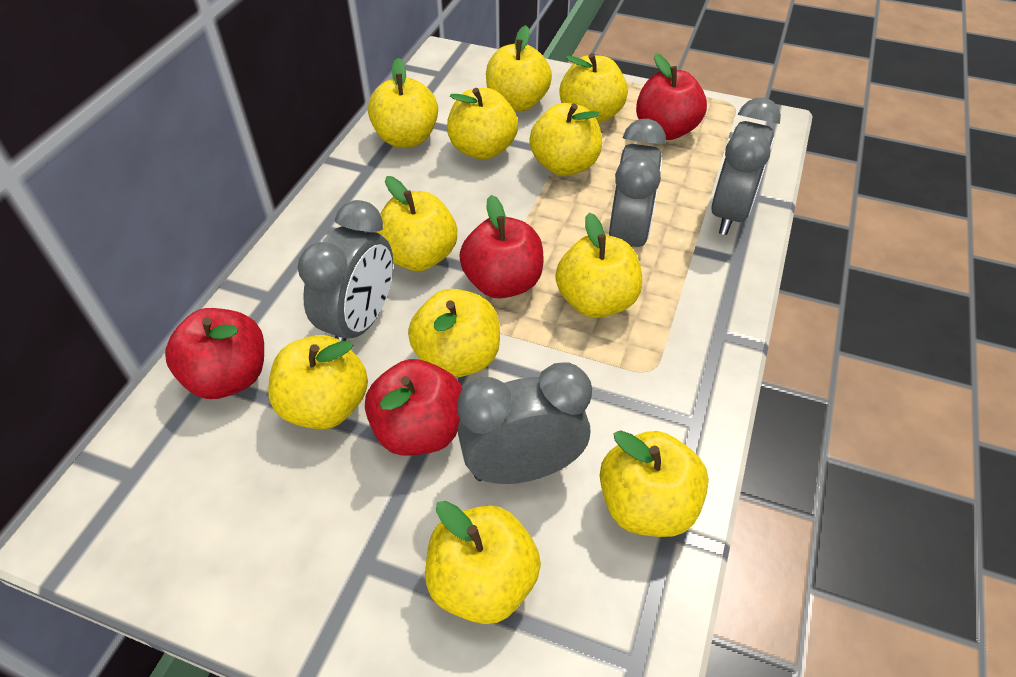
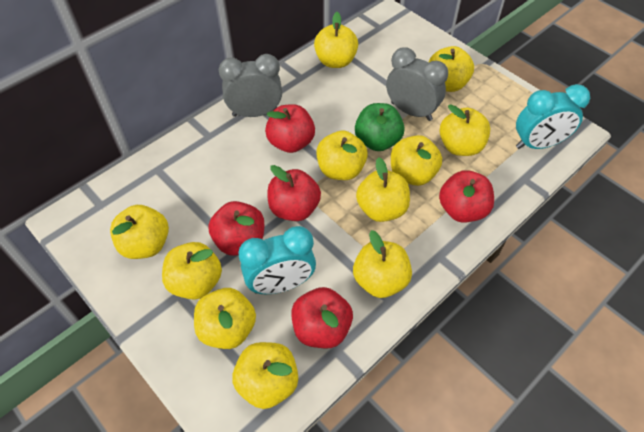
green apple: 0 -> 1
grey clock: 4 -> 2
red apple: 4 -> 5
turquoise clock: 0 -> 2

